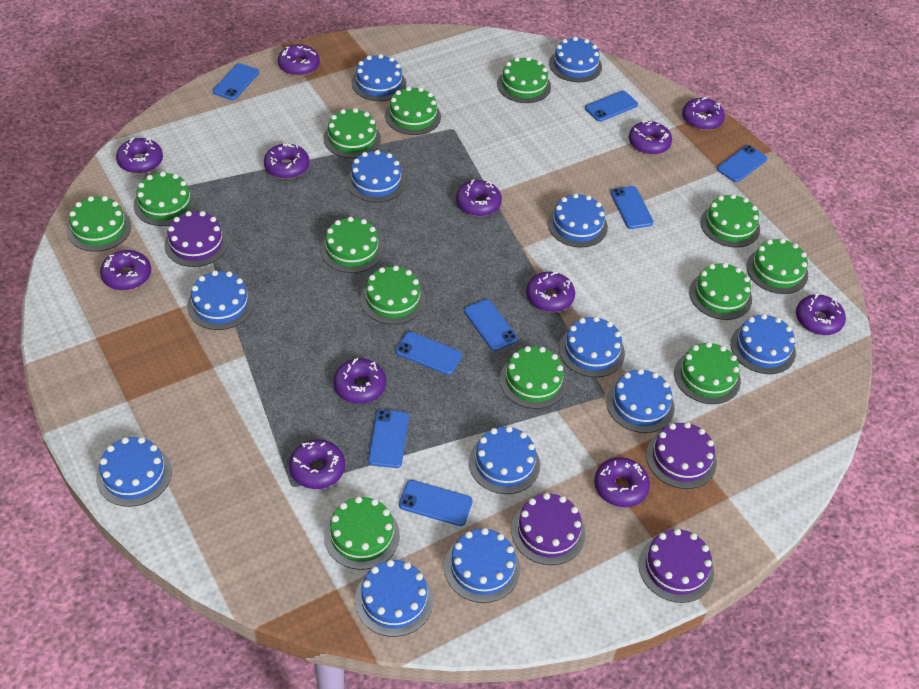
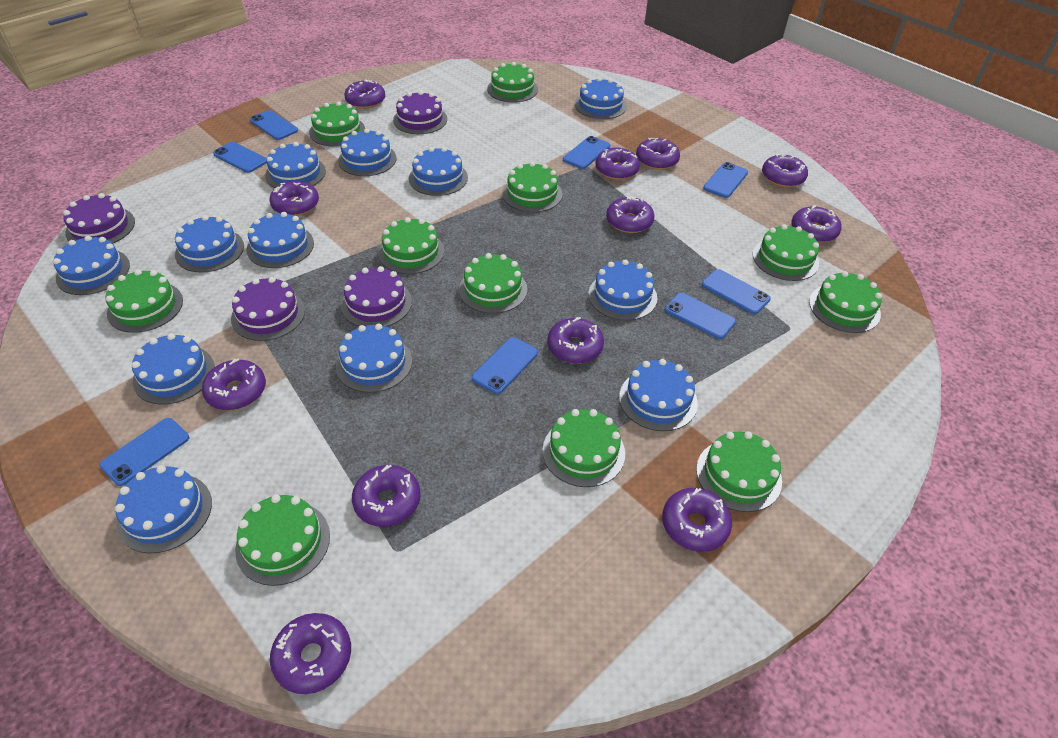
green cake: 13 -> 11

